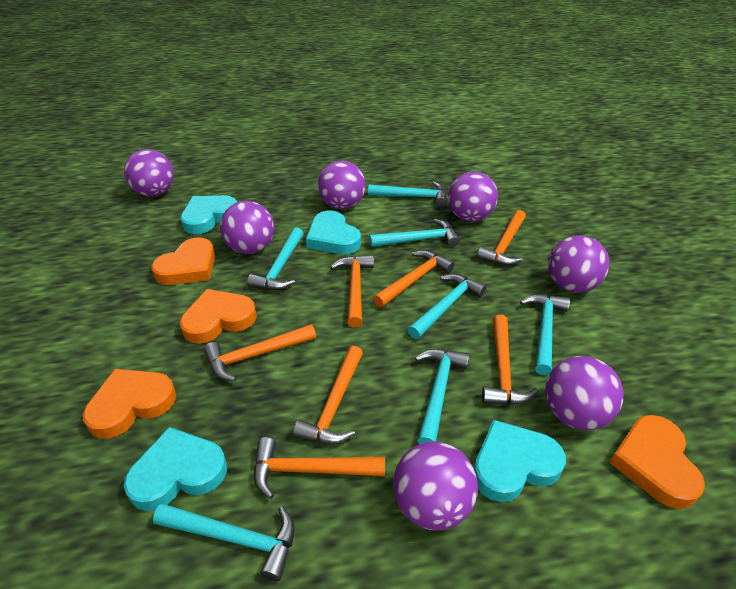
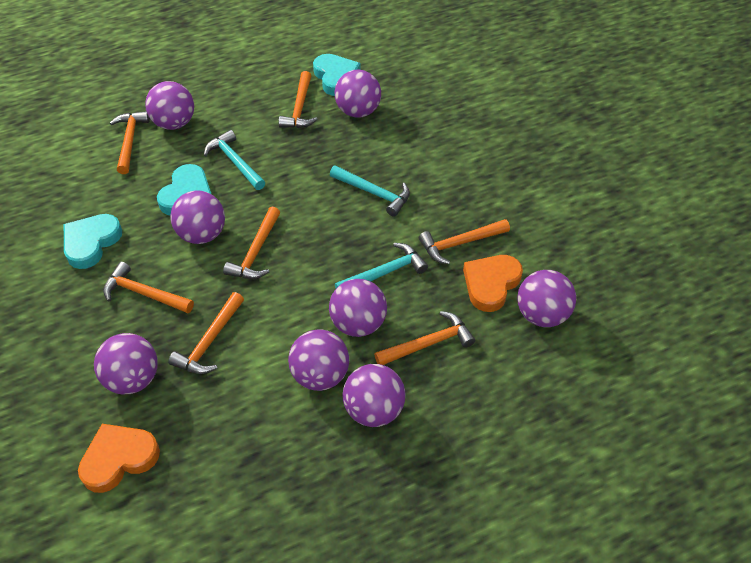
orange heart: 4 -> 2
purple ball: 7 -> 8
turquoise hammer: 7 -> 3
turquoise heart: 4 -> 3

